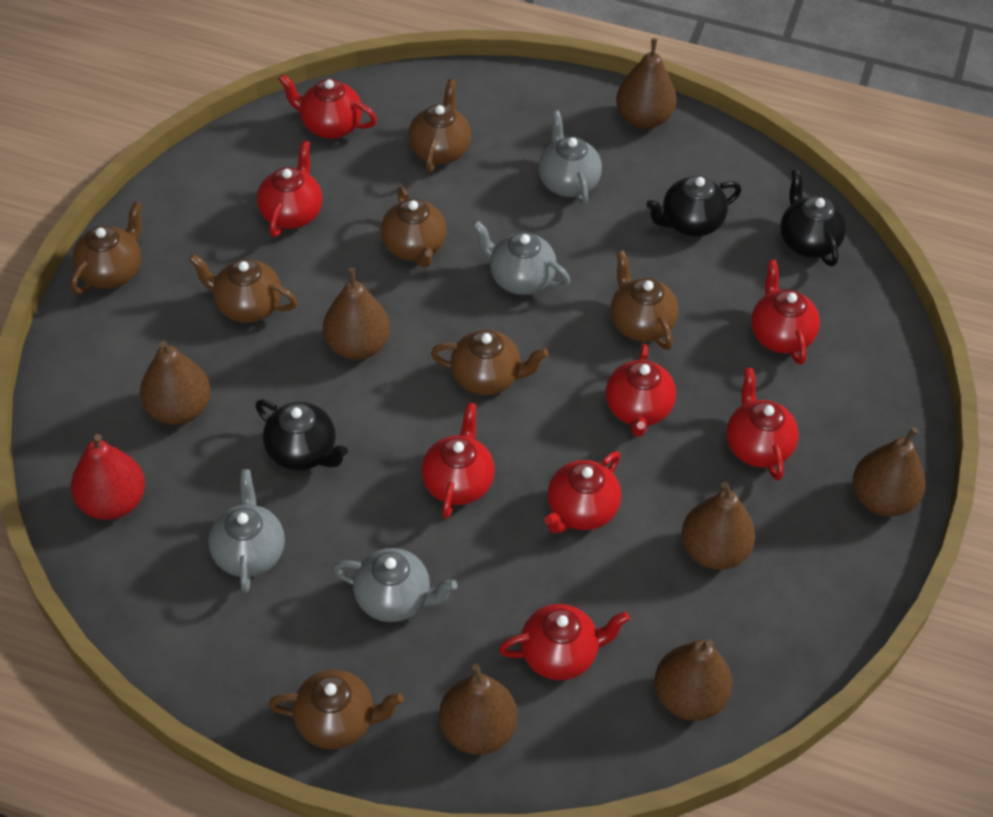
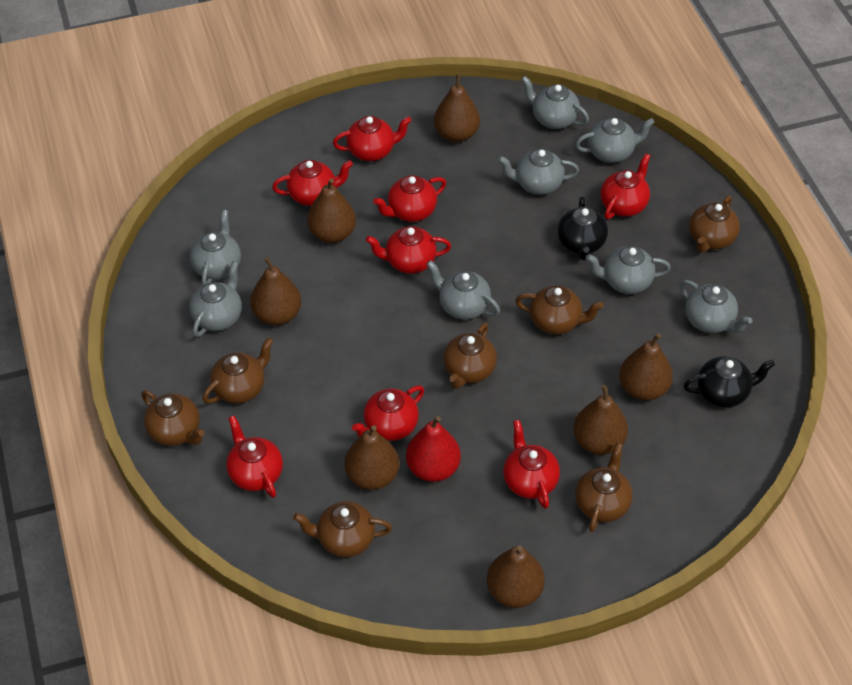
black teapot: 3 -> 2
grey teapot: 4 -> 8

